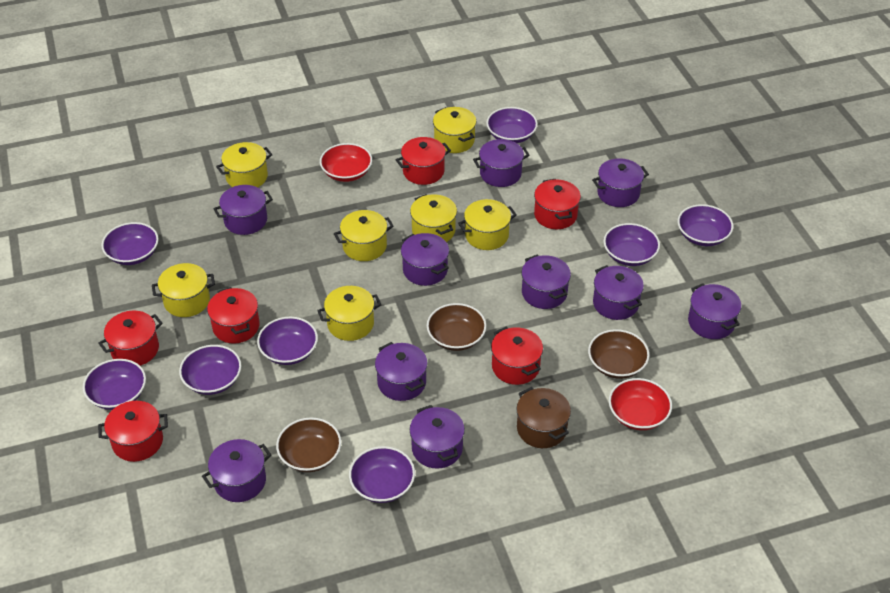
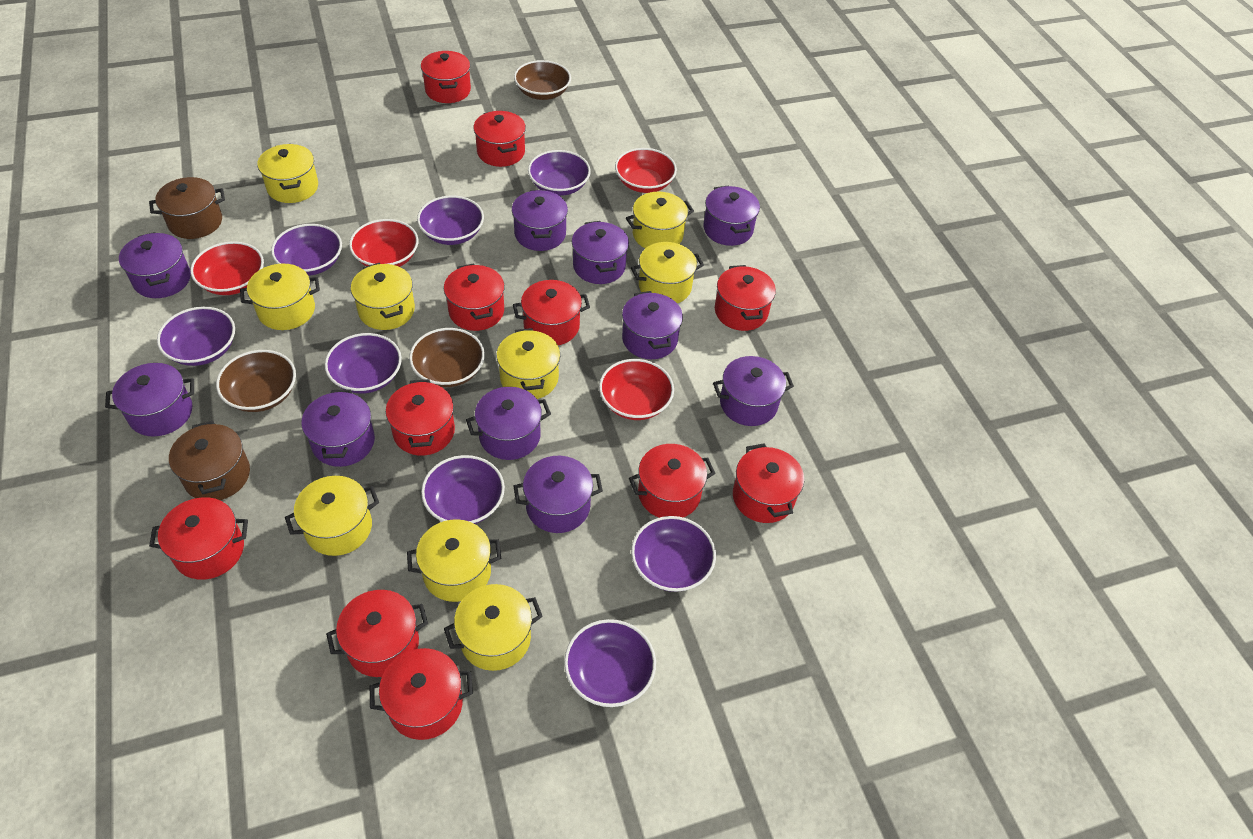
brown pot: 1 -> 2
red bowl: 2 -> 4
red pot: 6 -> 11
yellow pot: 7 -> 9

